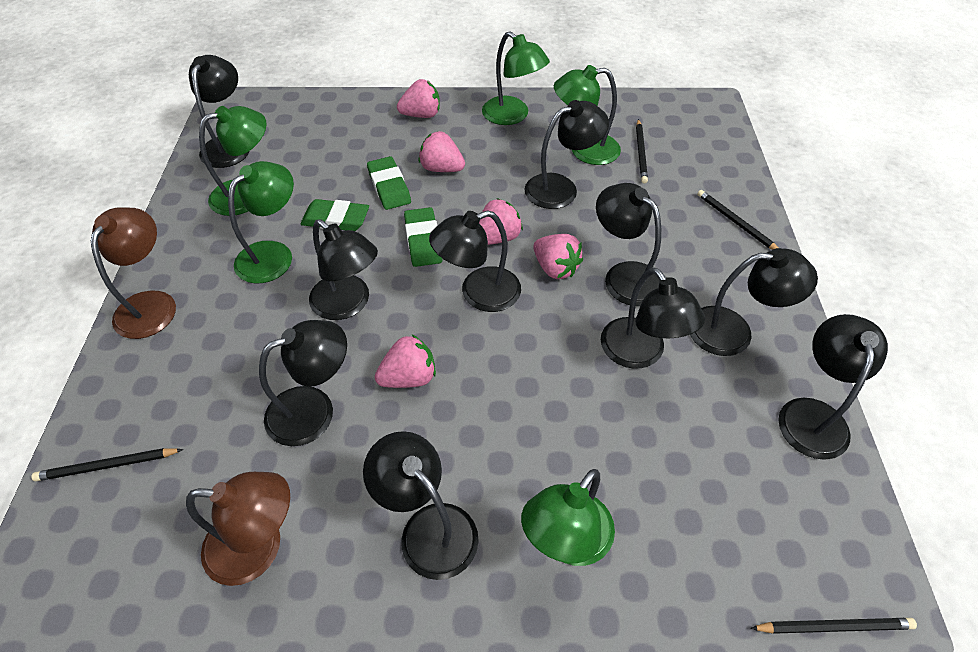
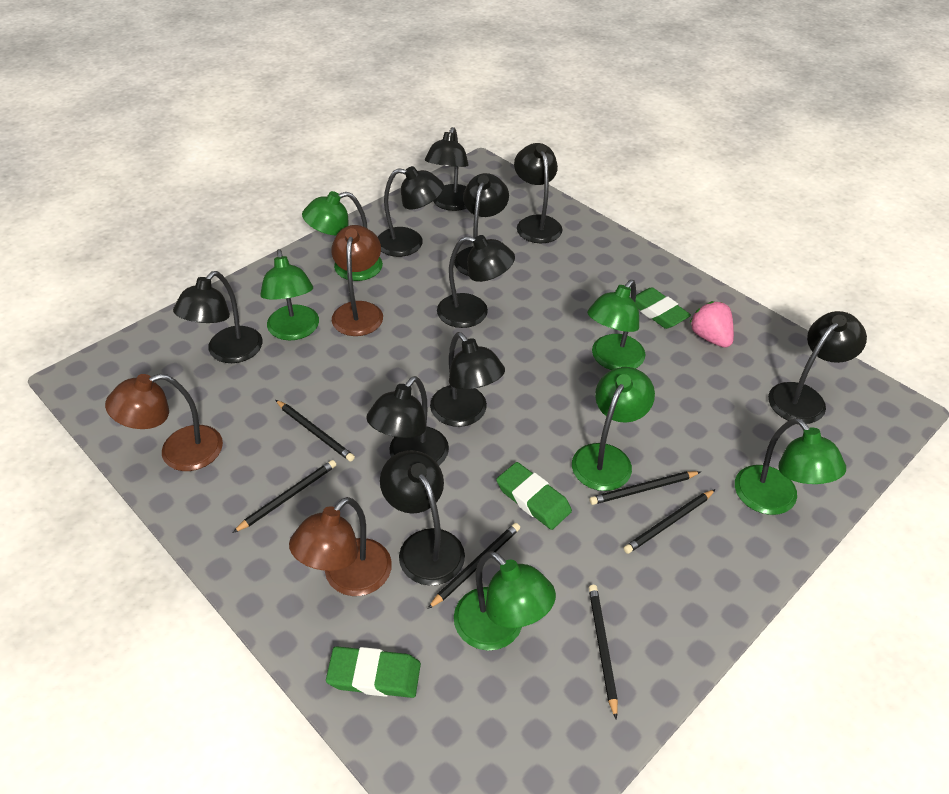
black pencil: 4 -> 6
brown lamp: 2 -> 3
green lamp: 5 -> 6
pink strawberry: 5 -> 1

